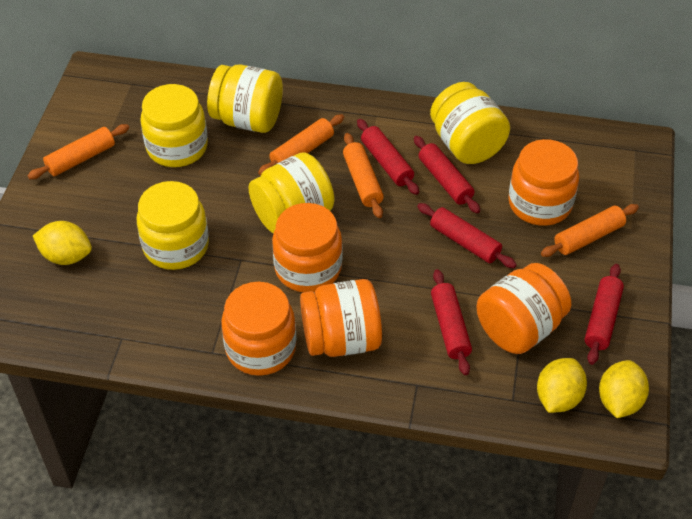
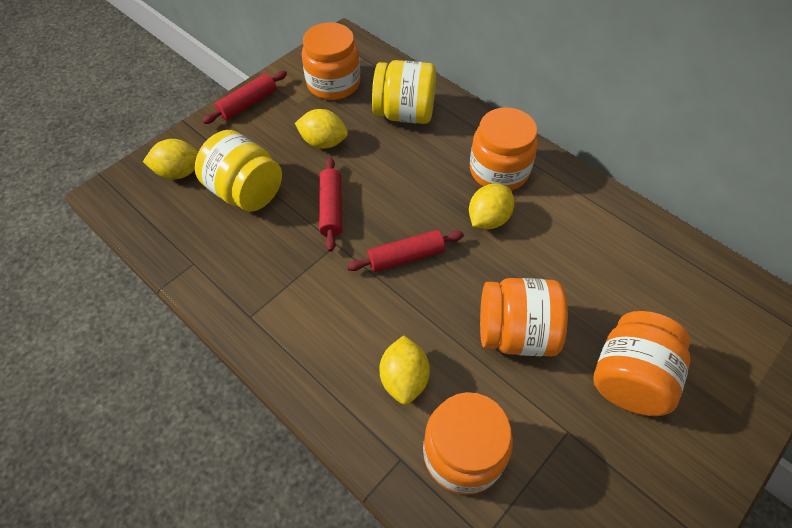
orange rolling pin: 4 -> 0
red rolling pin: 5 -> 3
yellow jar: 5 -> 2
yellow lemon: 3 -> 4

